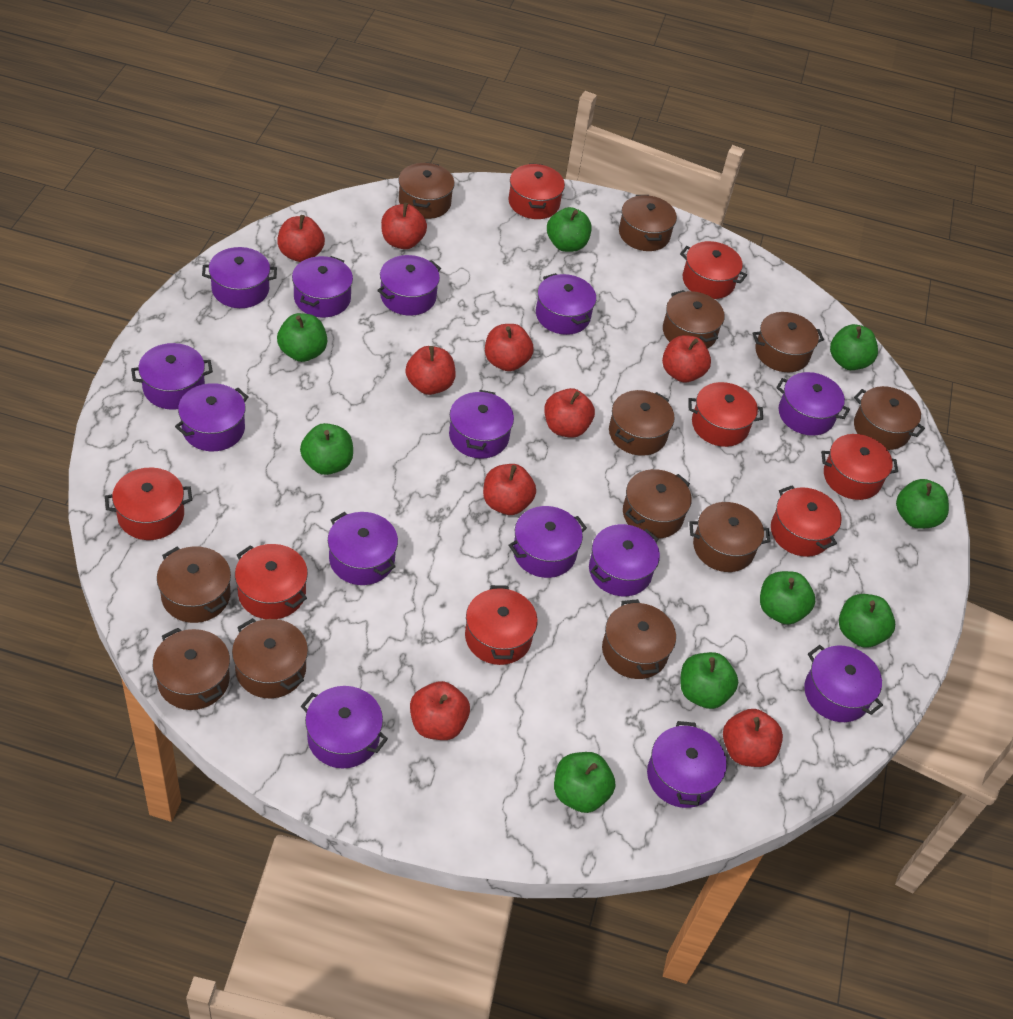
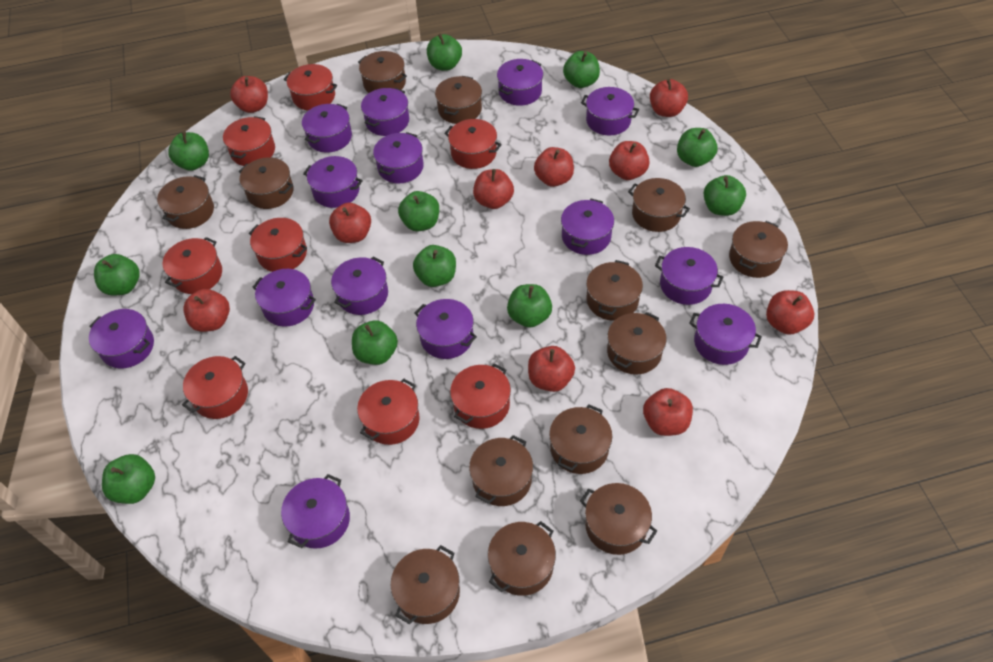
brown pot: 12 -> 13
green apple: 9 -> 11
red apple: 9 -> 10

